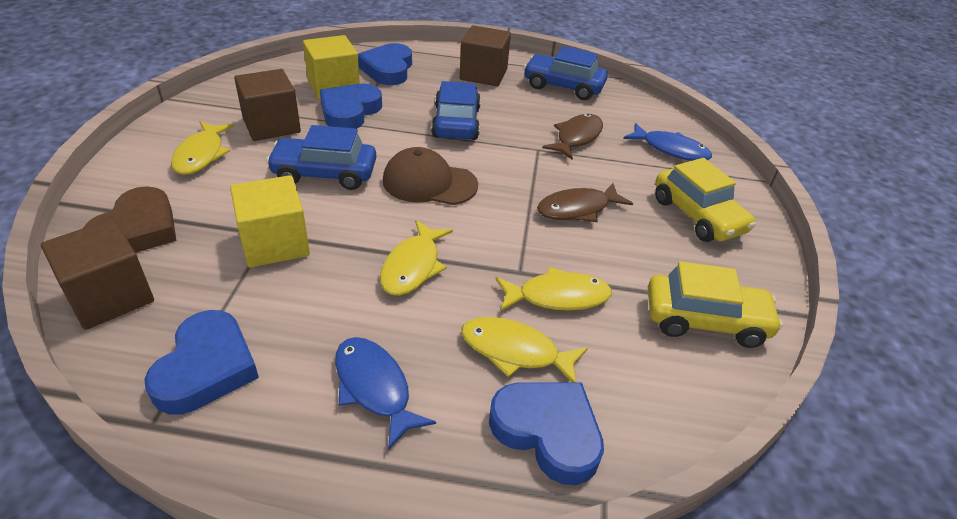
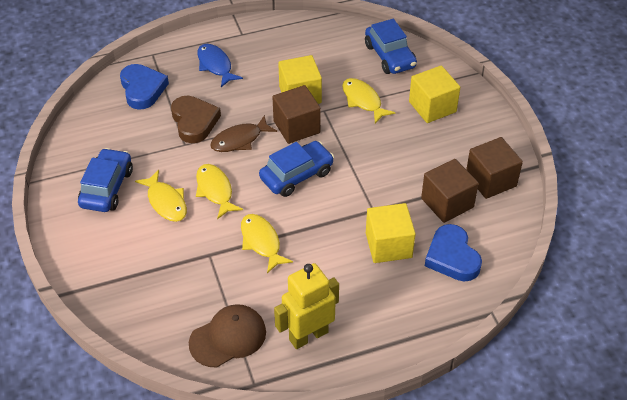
blue fish: 2 -> 1
blue heart: 4 -> 2
brown fish: 2 -> 1
yellow car: 2 -> 0
yellow cube: 2 -> 3
yellow robot: 0 -> 1

